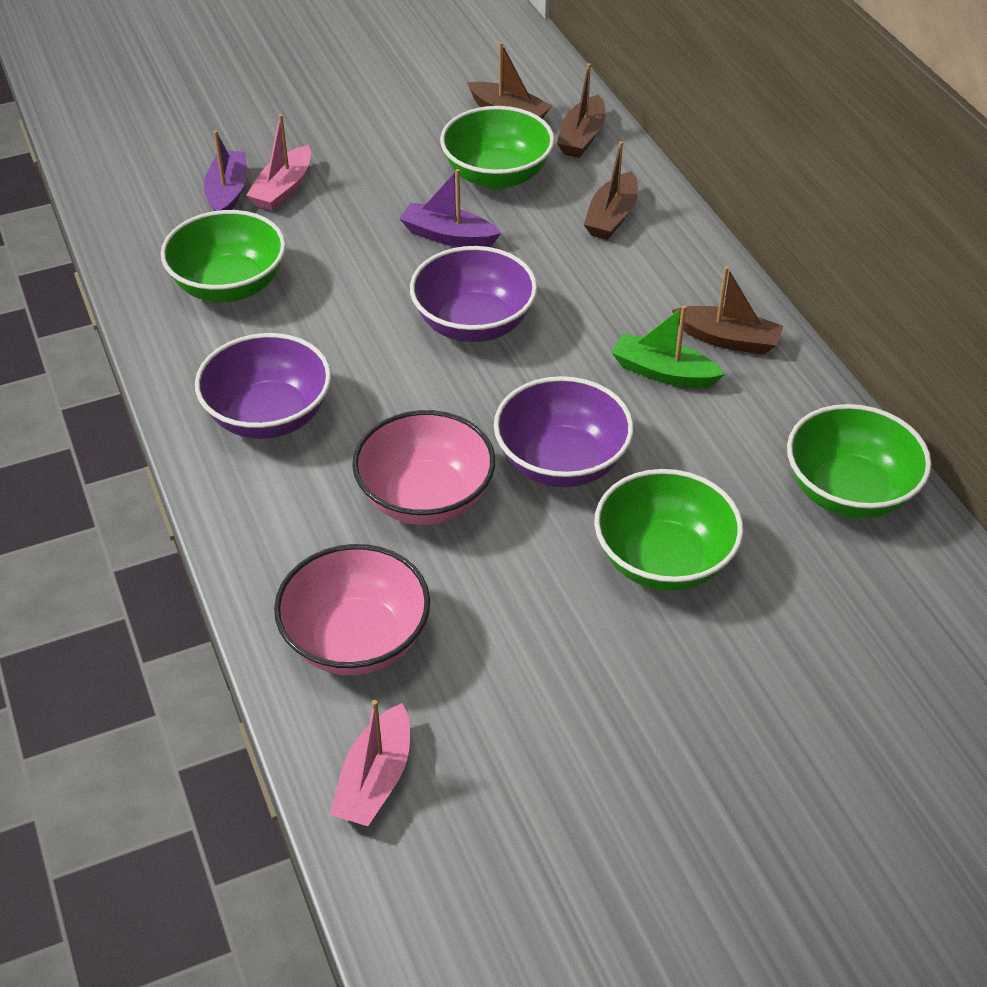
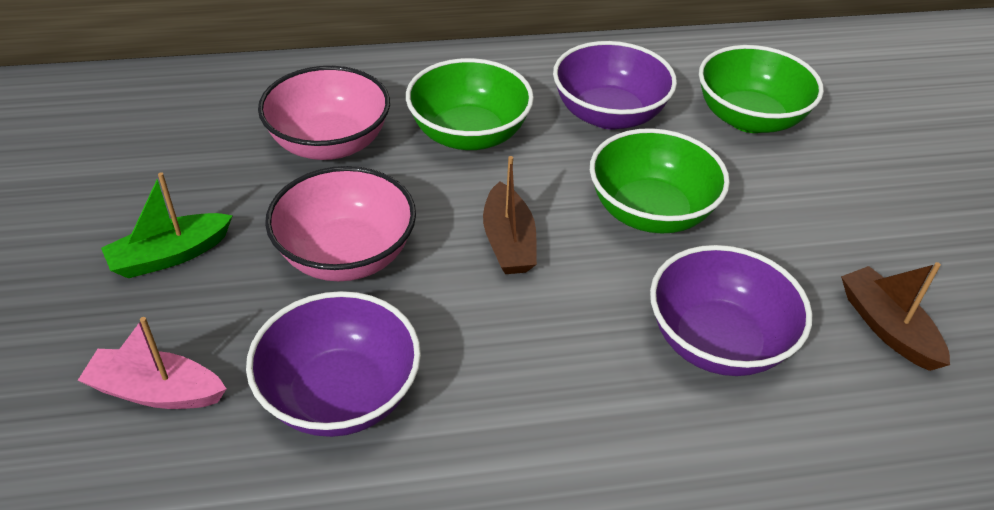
brown boat: 4 -> 2
green bowl: 4 -> 3
pink boat: 2 -> 1
purple boat: 2 -> 0

